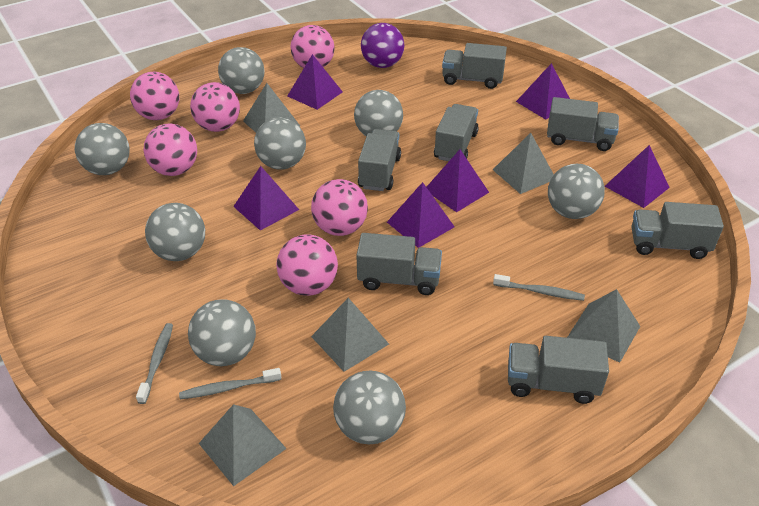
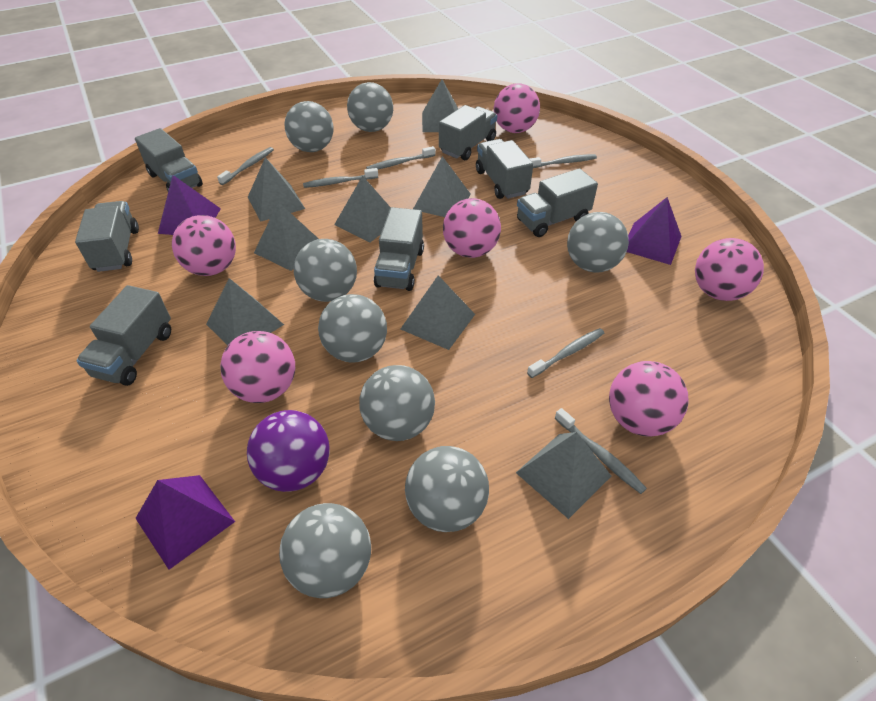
grey pyramid: 5 -> 8
grey toothbrush: 3 -> 6
purple pyramid: 6 -> 3

